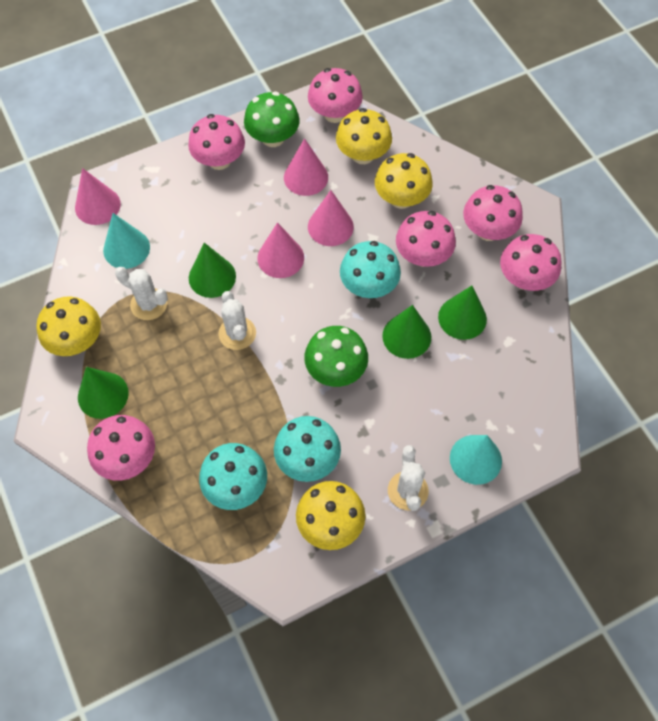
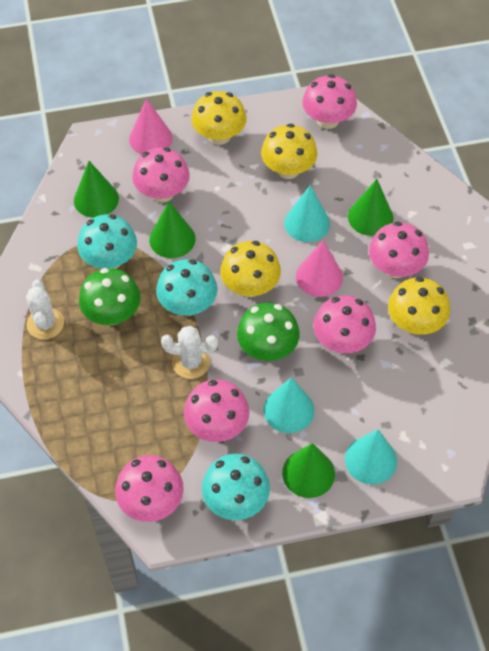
pink cone: 4 -> 2
turquoise cone: 2 -> 3
white cactus: 3 -> 2

